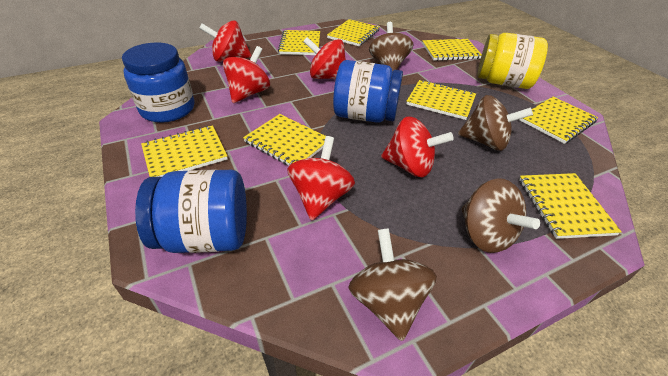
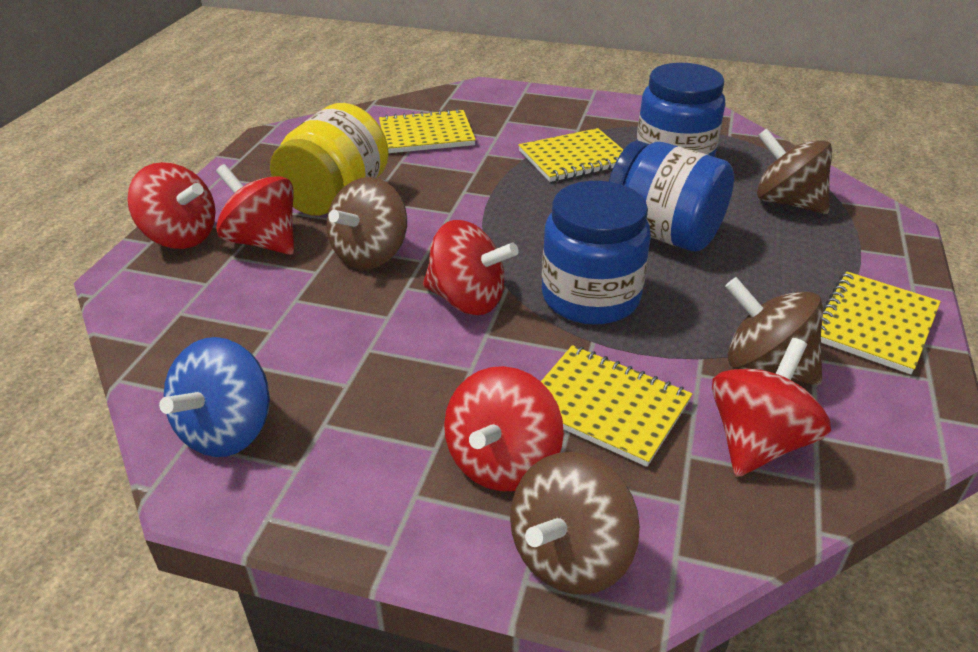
blue spinning top: 0 -> 1
yellow notebook: 8 -> 4

